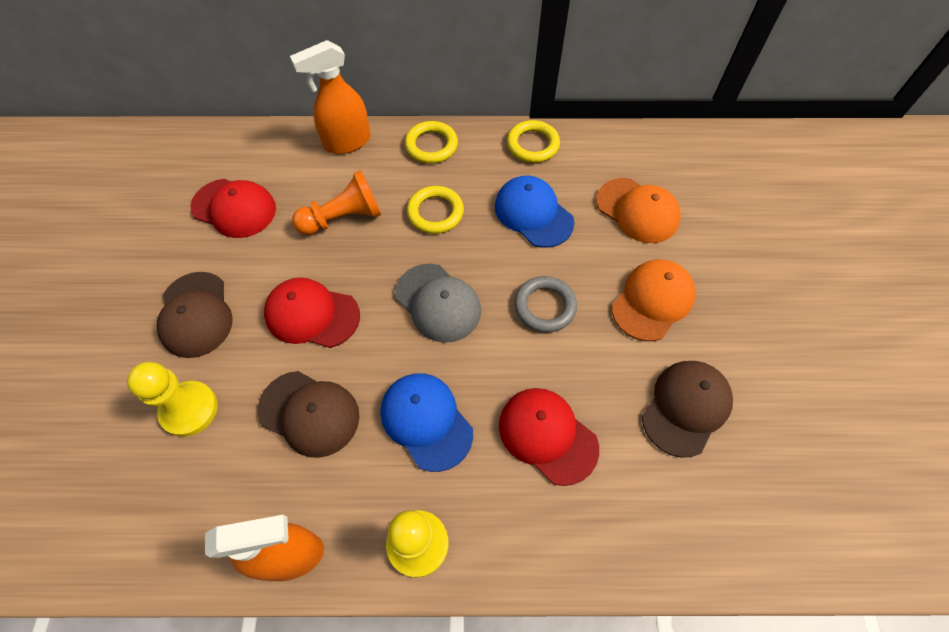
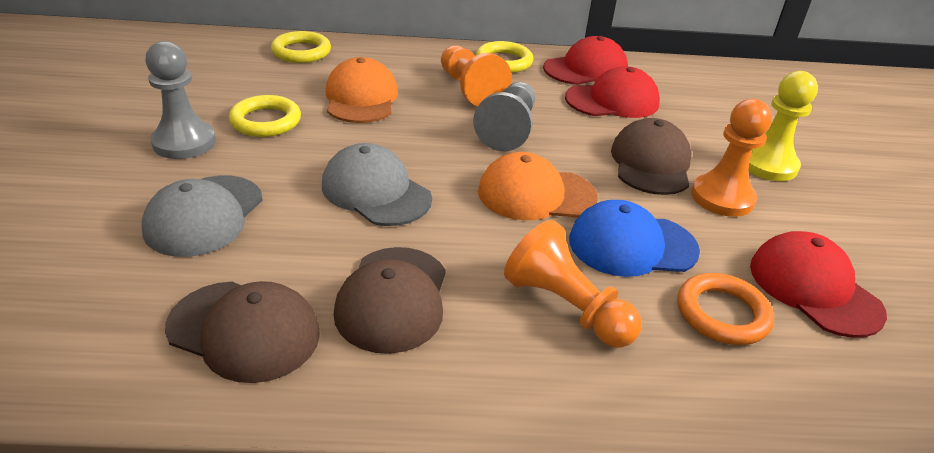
blue cap: 2 -> 1
grey cap: 1 -> 2
grey pawn: 0 -> 2
grey ring: 1 -> 0
orange pawn: 1 -> 3
orange ring: 0 -> 1
orange spray bottle: 2 -> 0
yellow pawn: 2 -> 1

